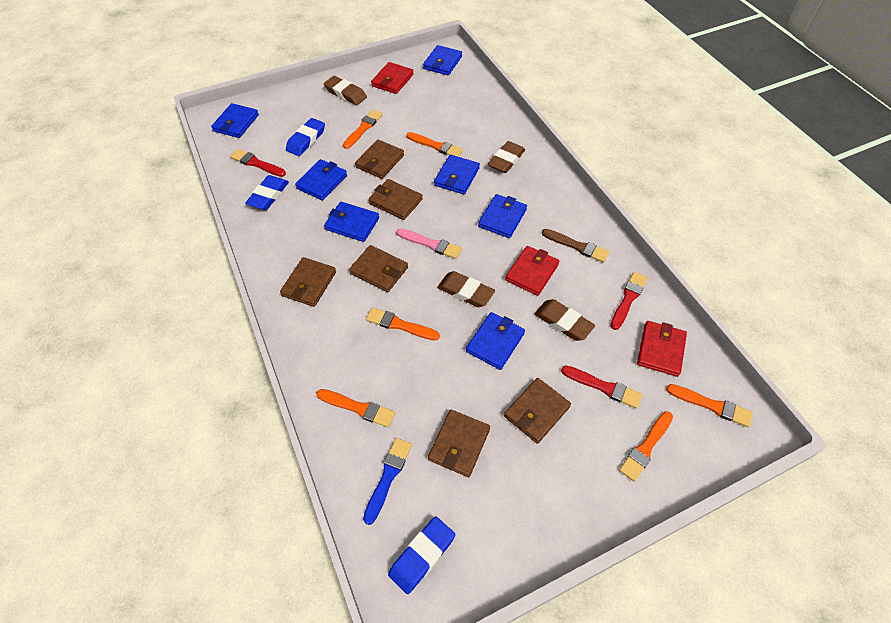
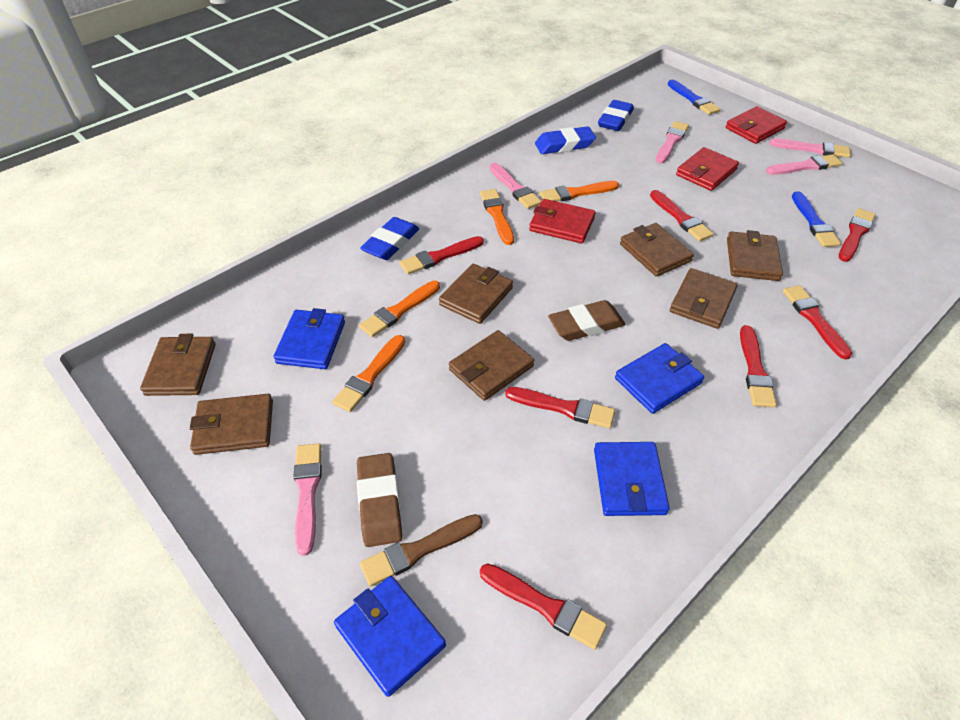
blue brush: 1 -> 2
blue wallet: 7 -> 4
brown eraser: 4 -> 2
brown wallet: 6 -> 7
orange brush: 6 -> 4
pink brush: 1 -> 5
red brush: 3 -> 7

